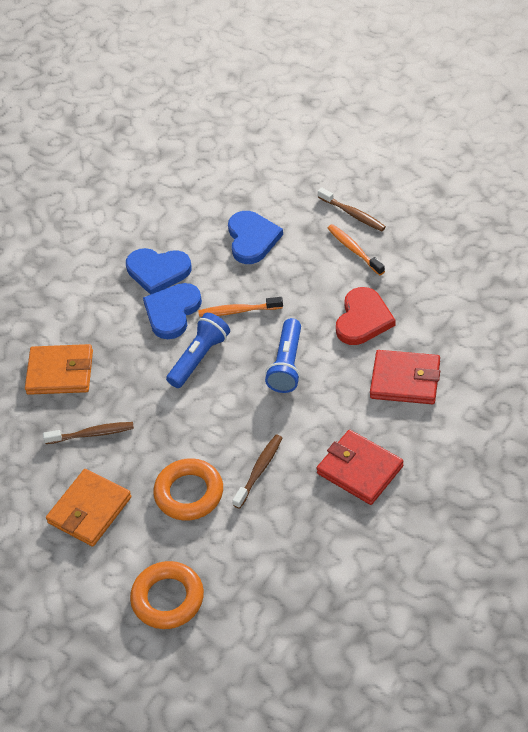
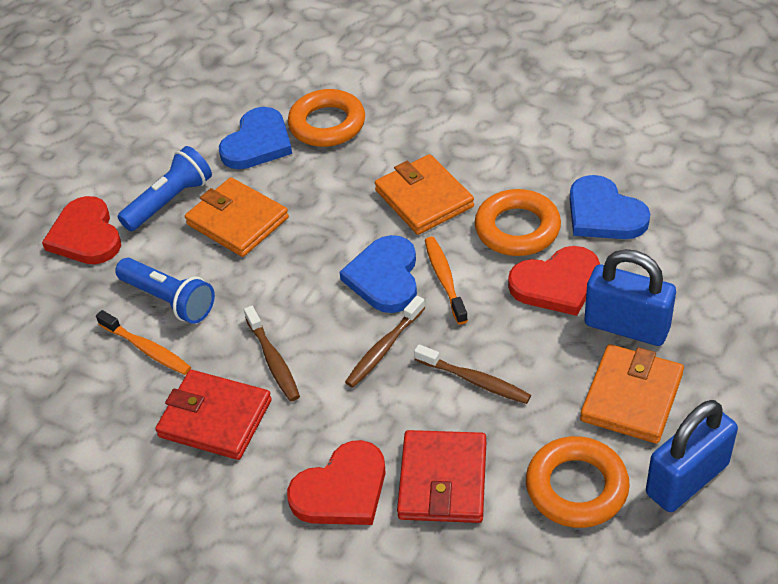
blue padlock: 0 -> 2
orange ring: 2 -> 3
orange wallet: 2 -> 3
red heart: 1 -> 3

